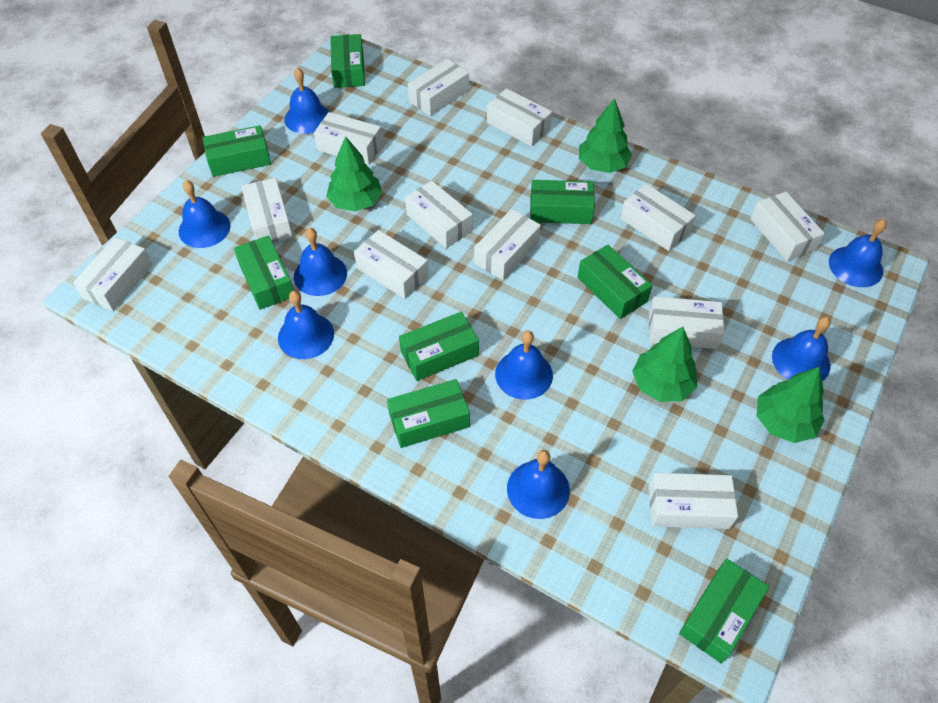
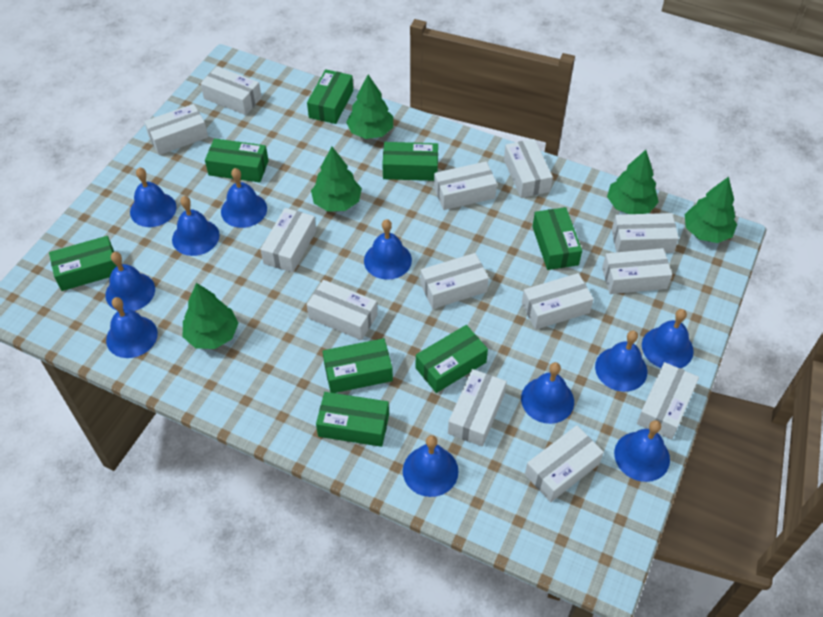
blue bell: 8 -> 11
green tree: 4 -> 5
white box: 12 -> 13

